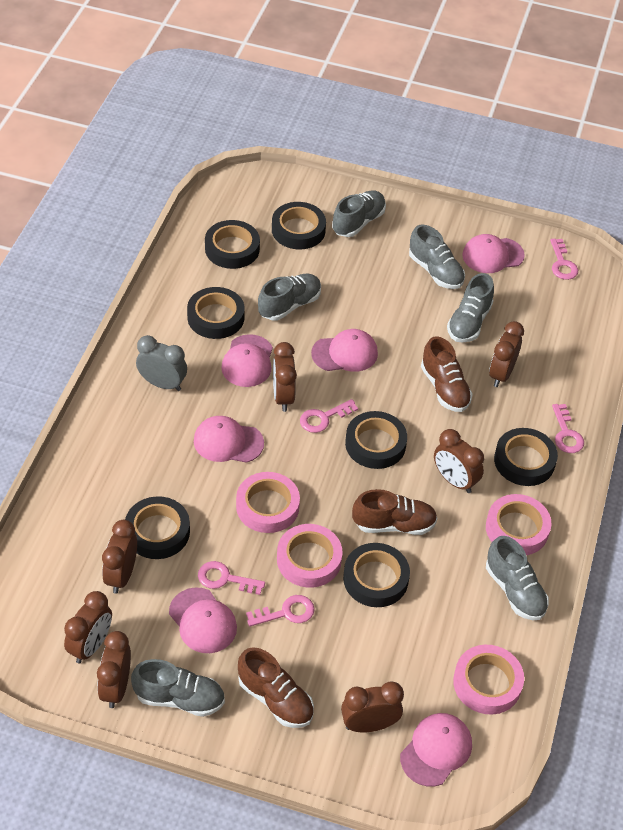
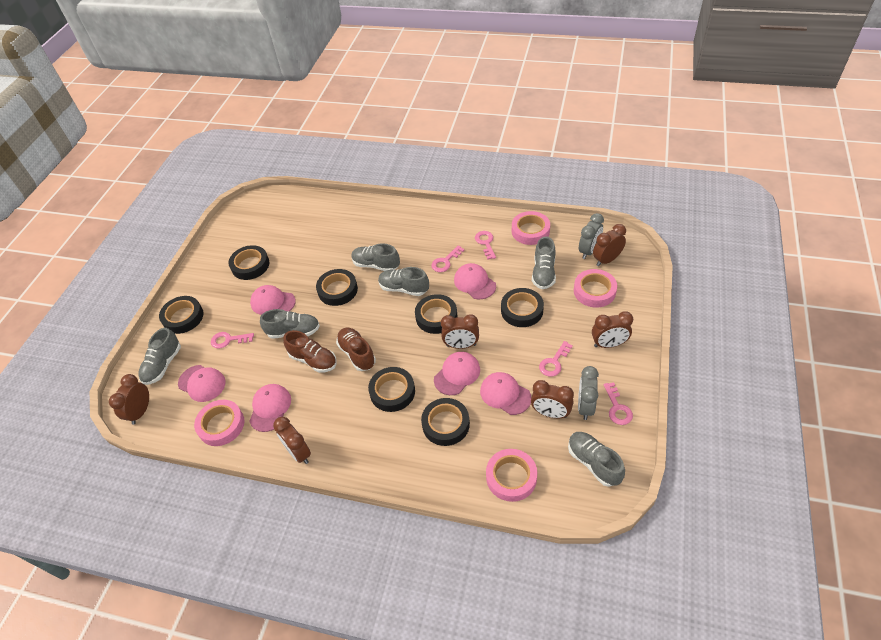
brown clock: 7 -> 6
brown shoe: 3 -> 2
grey clock: 1 -> 2

